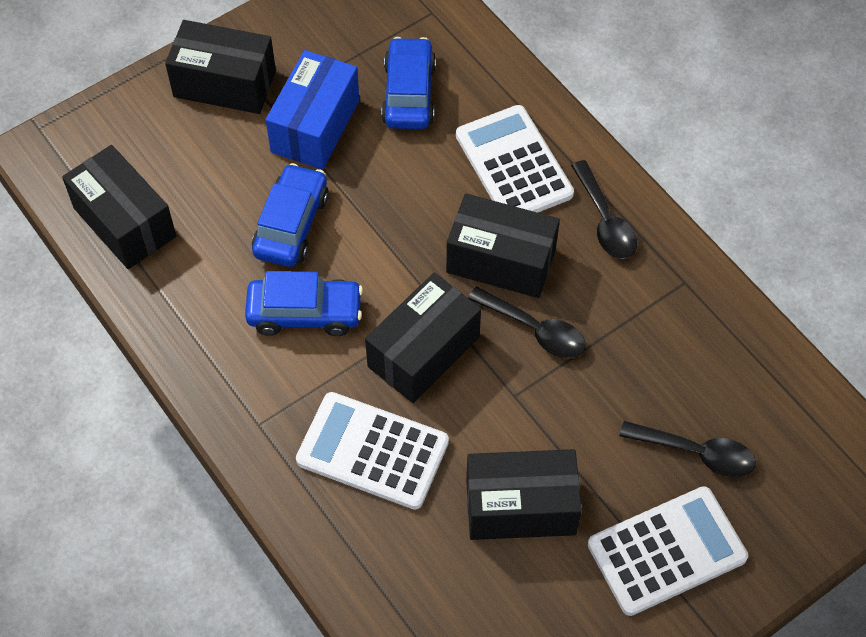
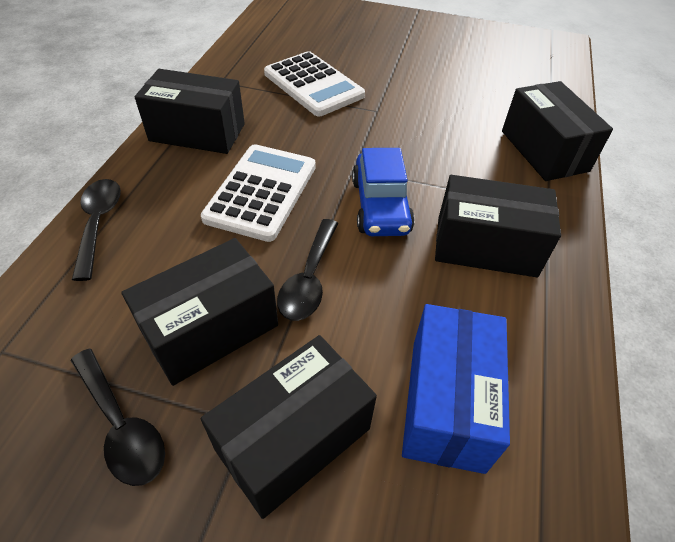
blue car: 3 -> 1
white calculator: 3 -> 2

